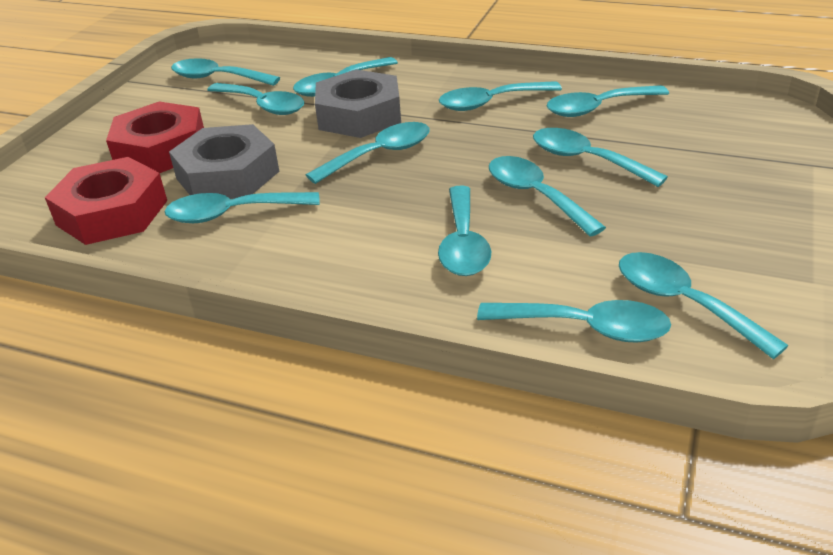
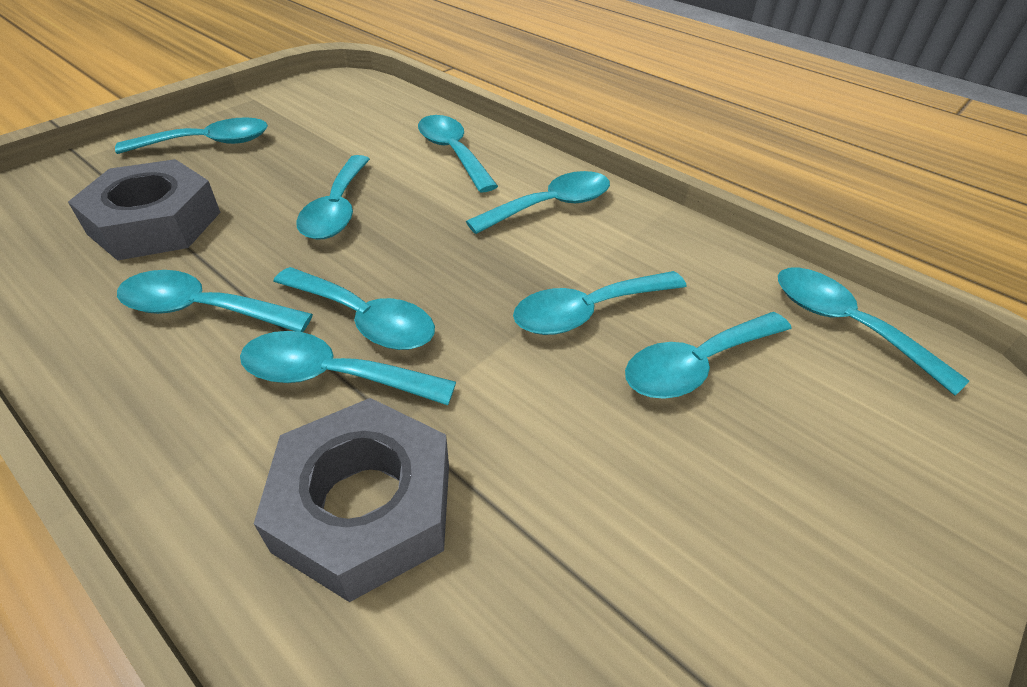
red nut: 2 -> 0
turquoise spoon: 12 -> 10

